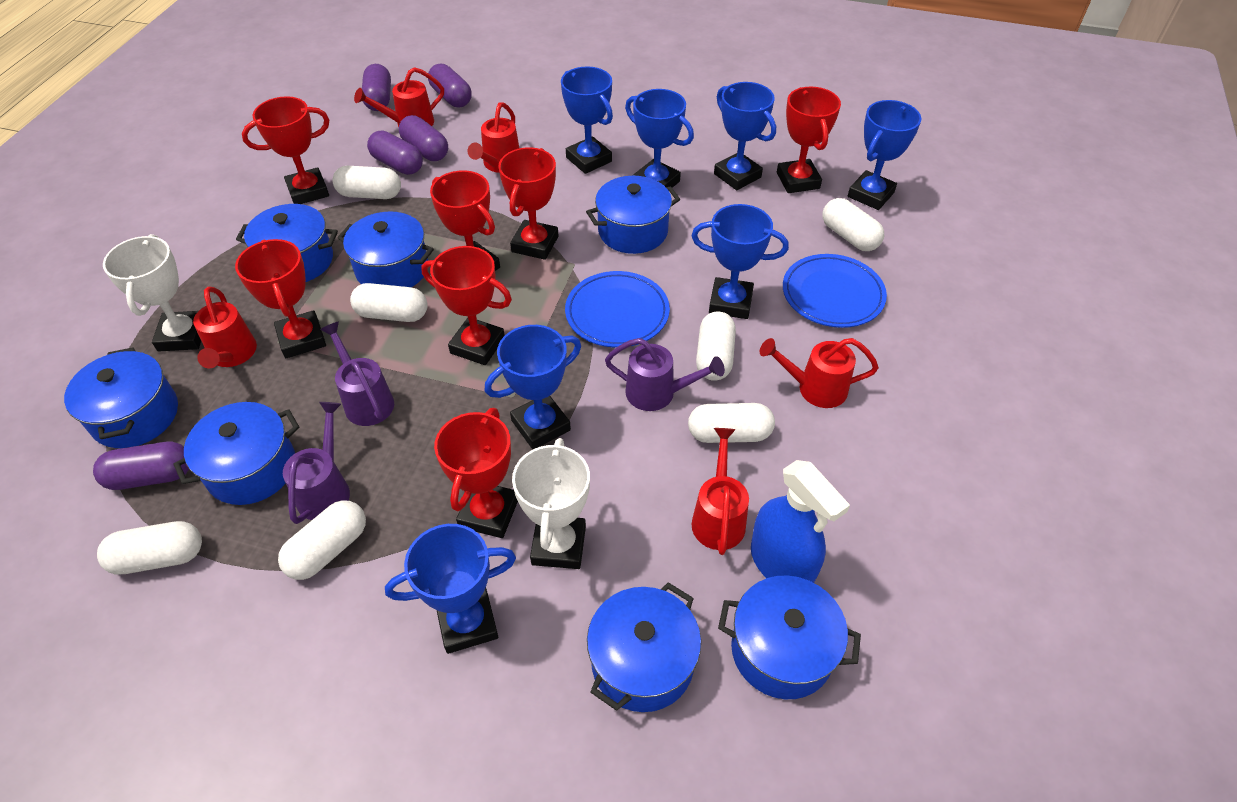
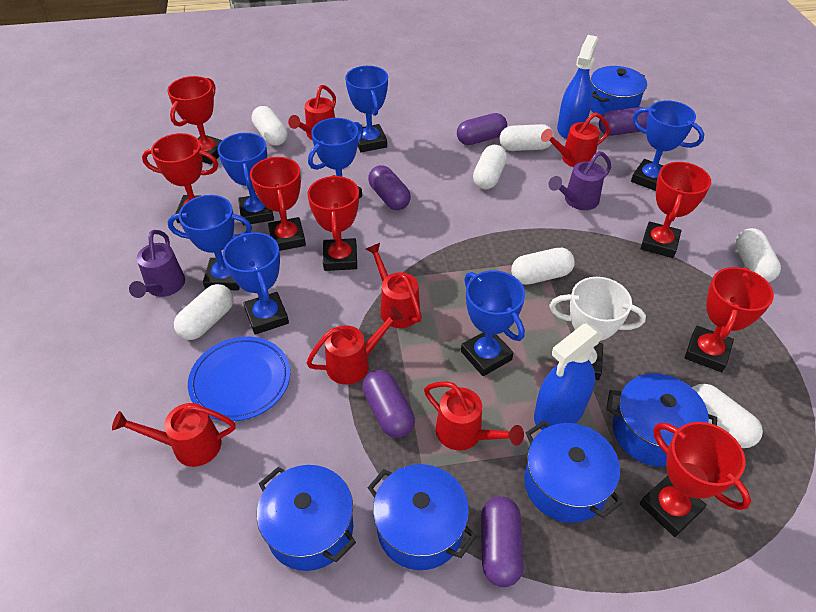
blue plate: 2 -> 1
blue pot: 7 -> 5
blue spray bottle: 1 -> 2
purple watering can: 3 -> 2
red watering can: 5 -> 6
white trophy: 2 -> 1

